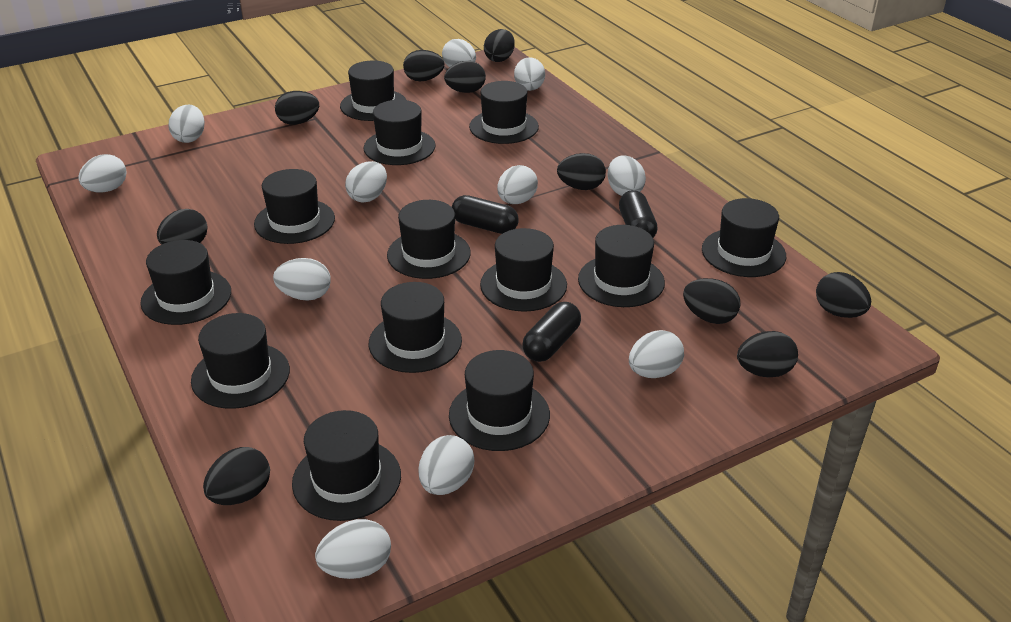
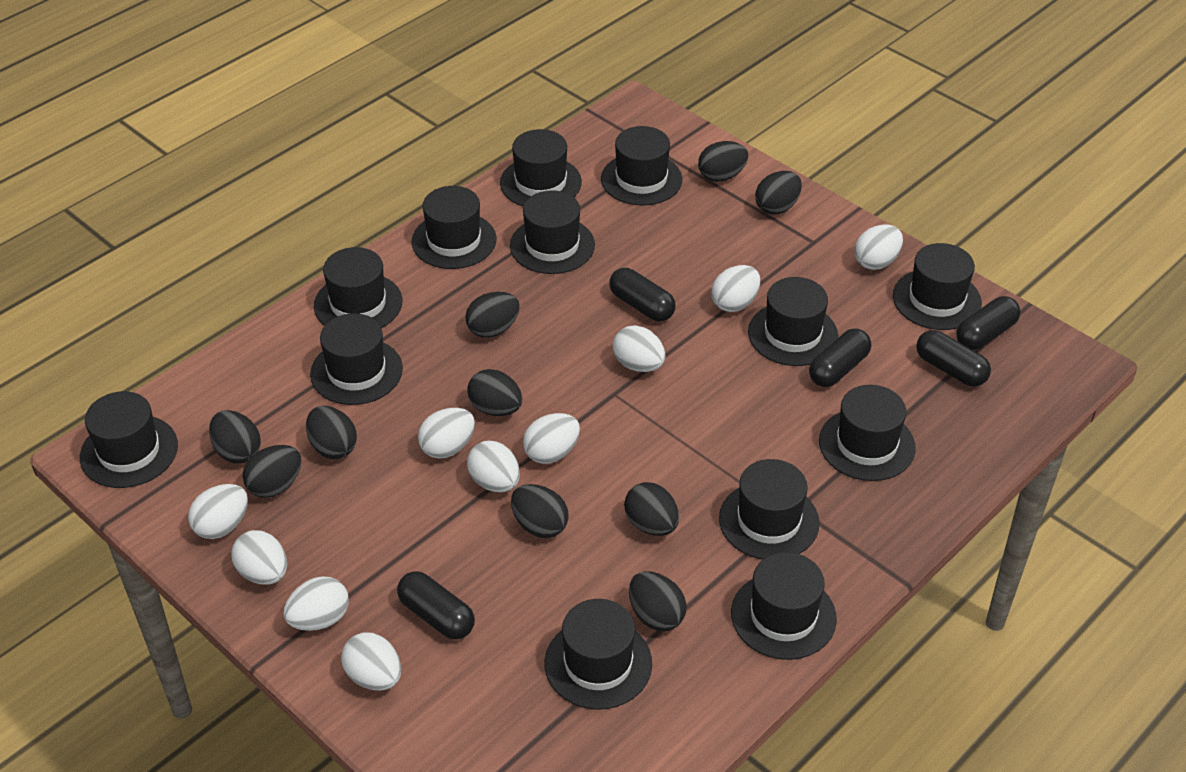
black capsule: 3 -> 5
white egg: 11 -> 10

